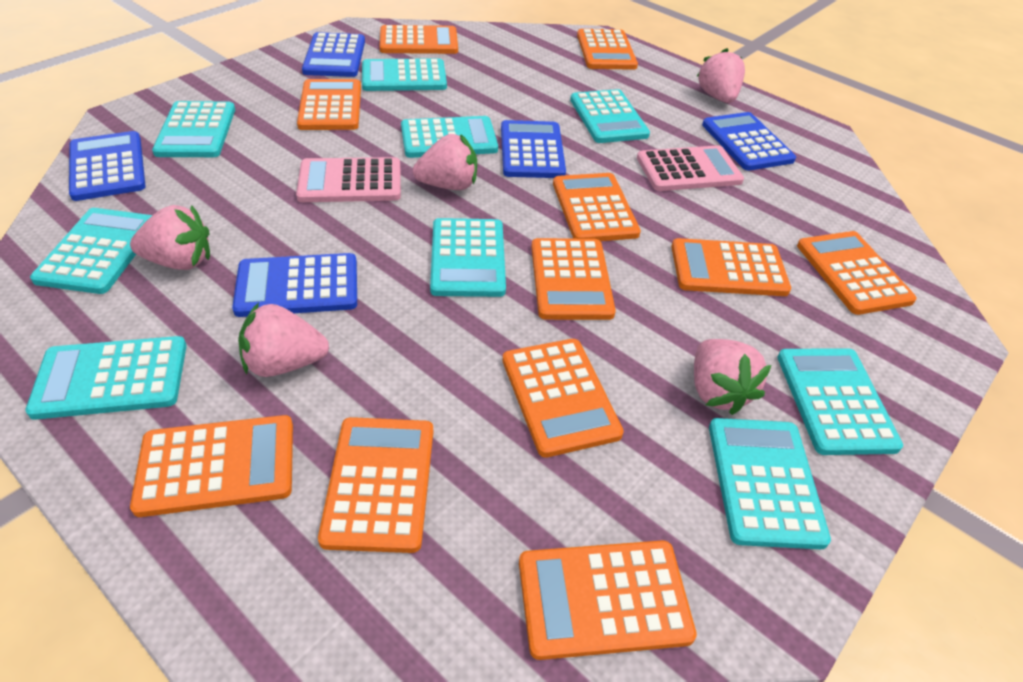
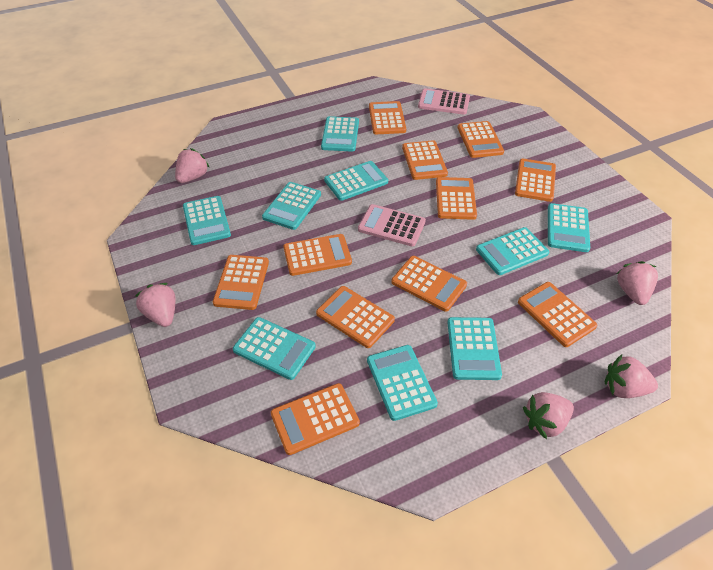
blue calculator: 5 -> 0

